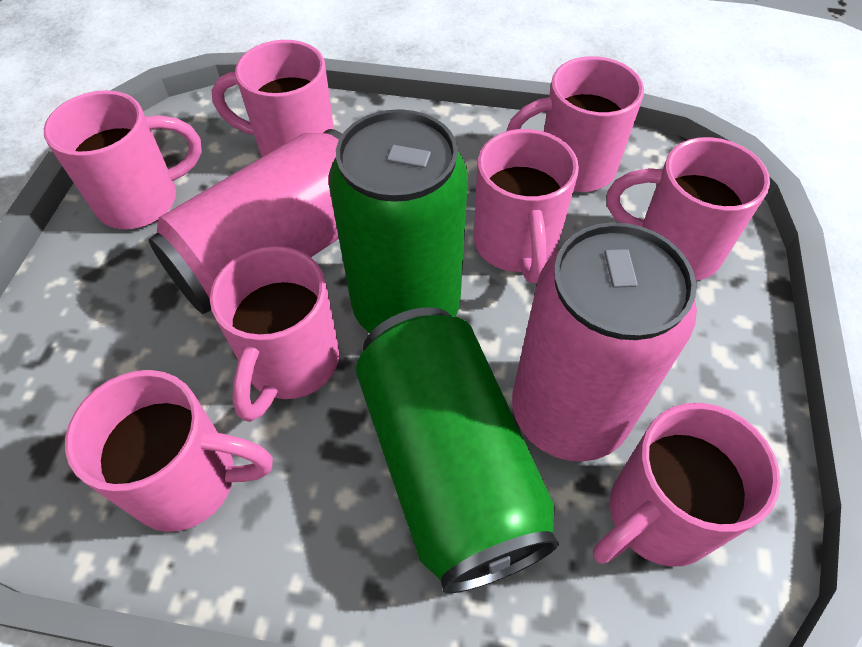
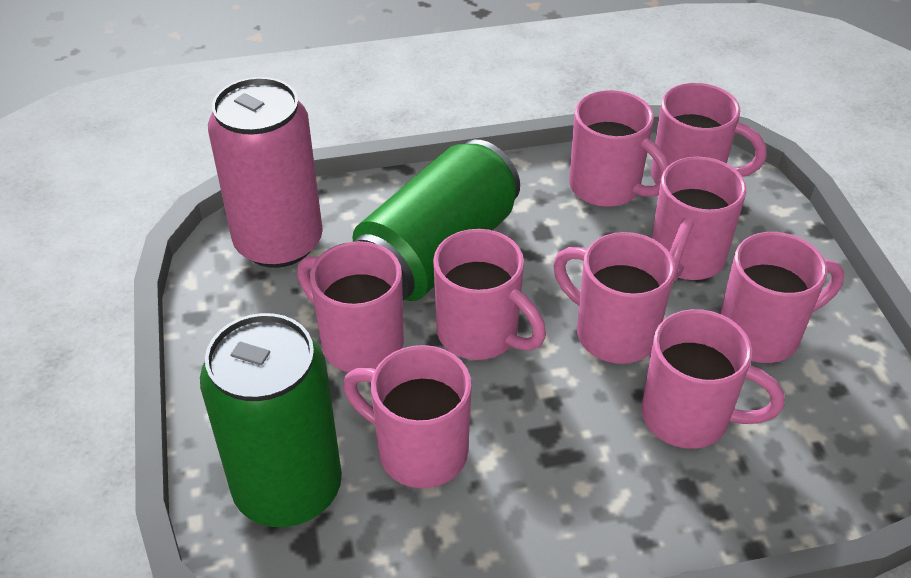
pink can: 2 -> 1
pink mug: 8 -> 9

